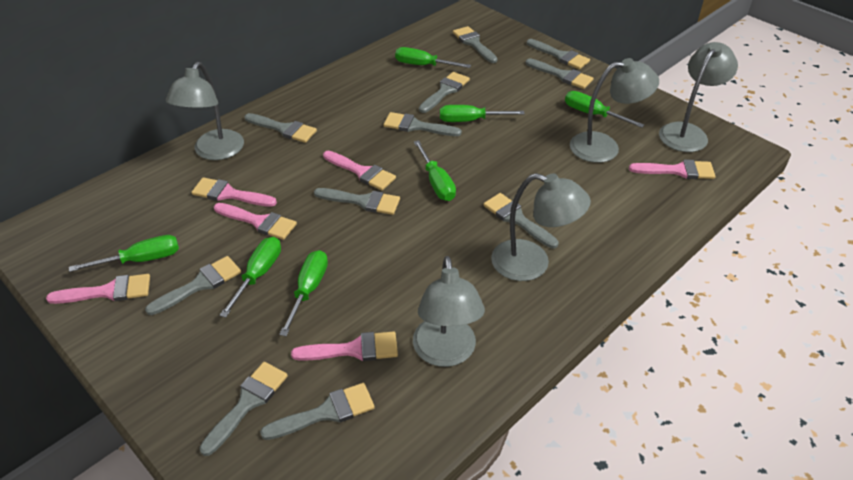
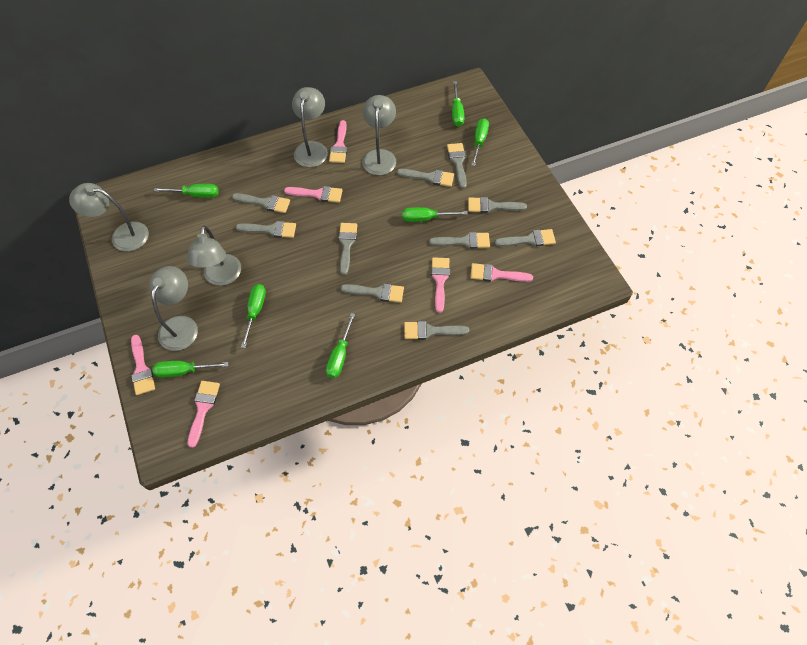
grey brush: 11 -> 10

